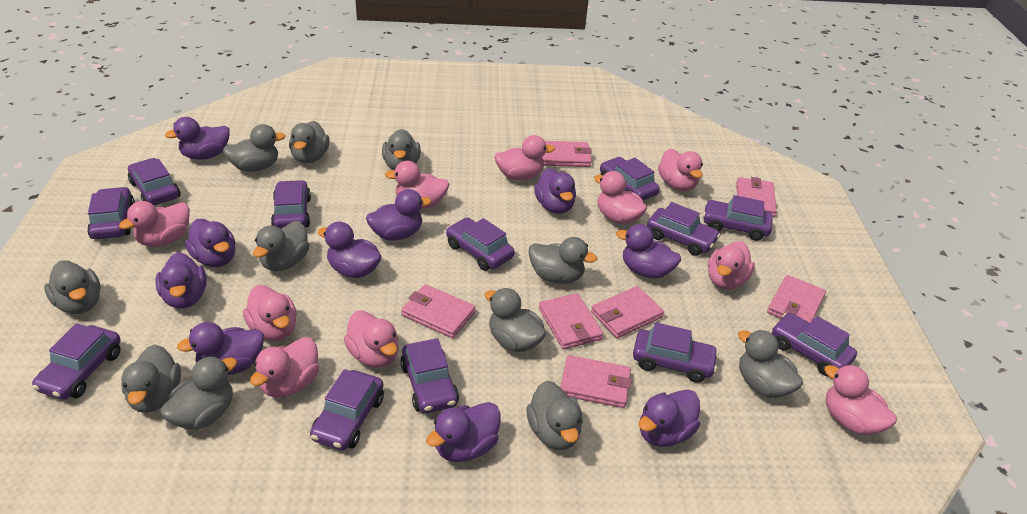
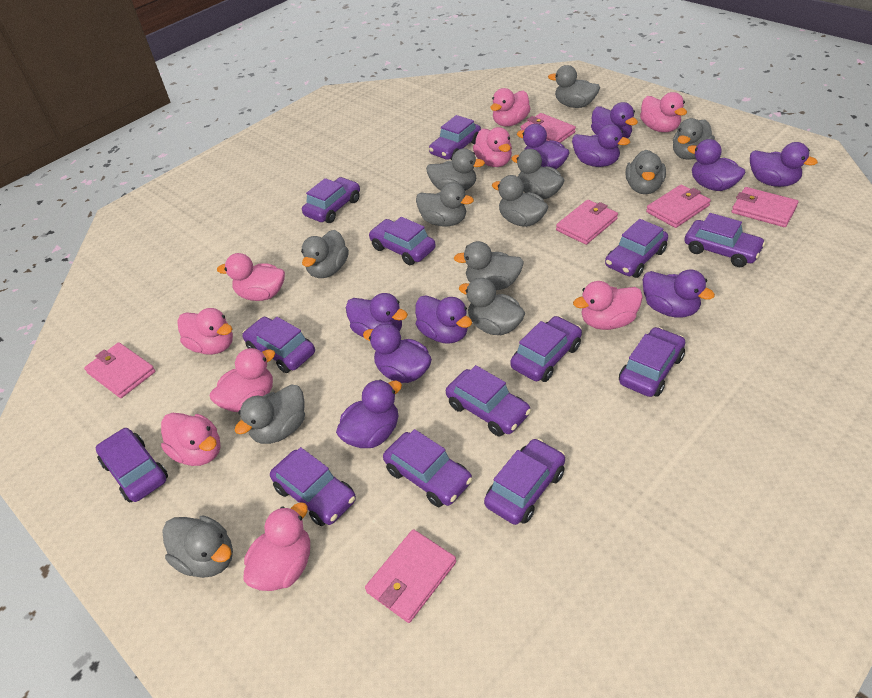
grey duck: 11 -> 12
pink duck: 10 -> 9
pink wallet: 7 -> 6
purple car: 12 -> 13

